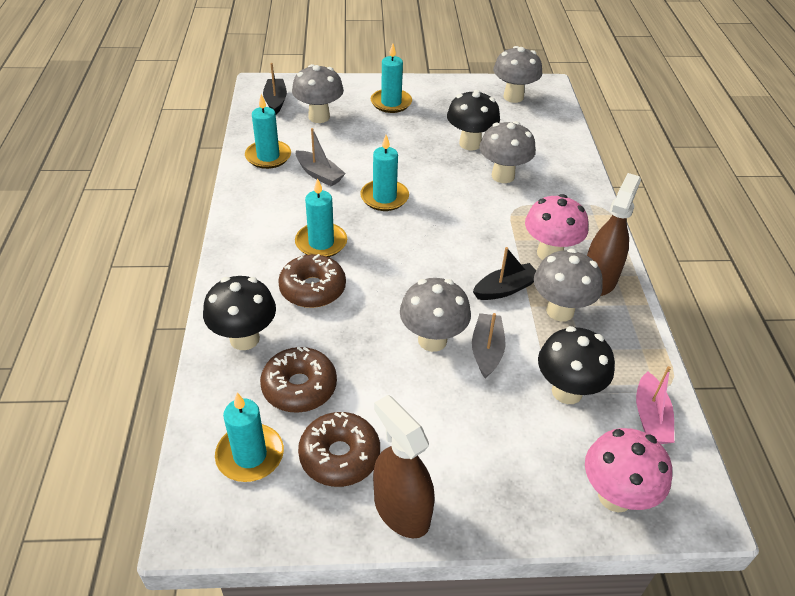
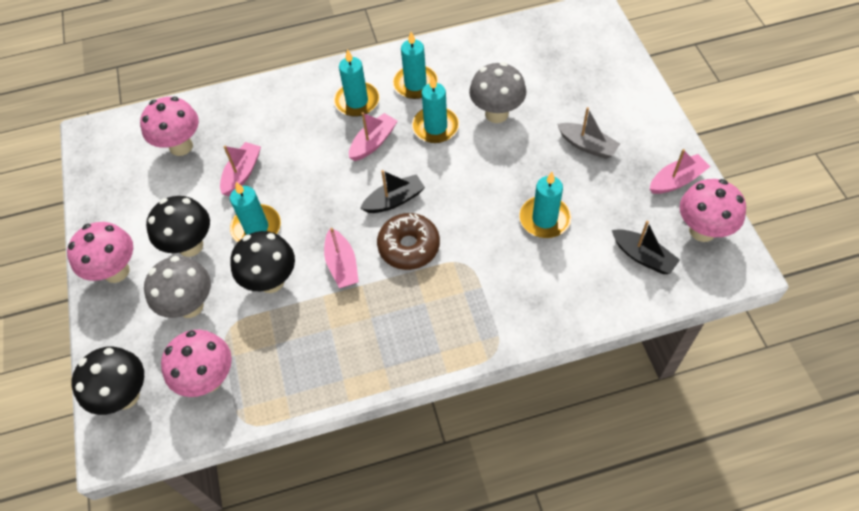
brown donut: 3 -> 1
brown spray bottle: 2 -> 0
grey boat: 2 -> 1
grey mushroom: 5 -> 2
pink boat: 1 -> 4
pink mushroom: 2 -> 4

